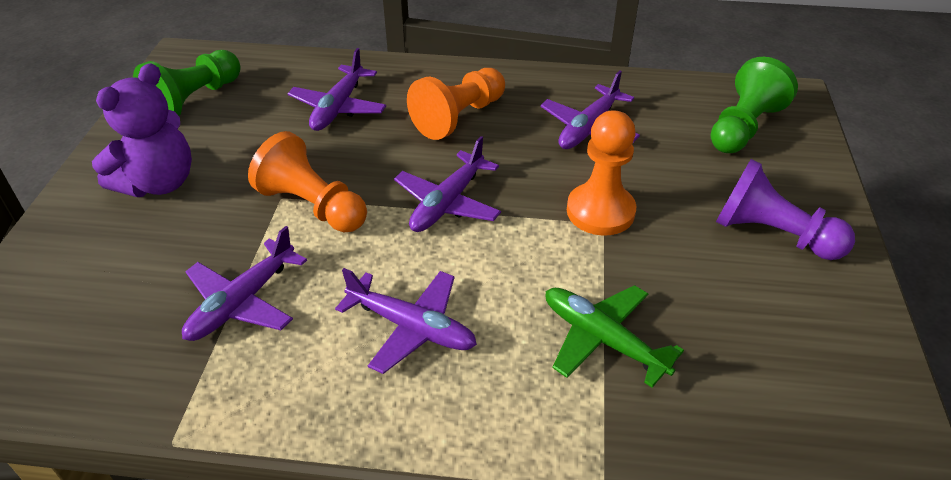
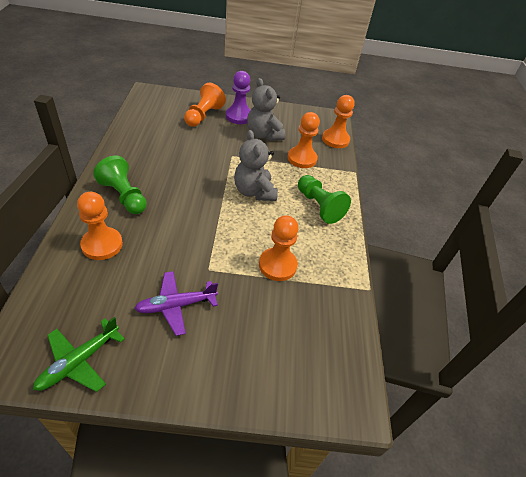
grey teddy bear: 0 -> 2
orange pawn: 3 -> 5
purple plane: 5 -> 1
purple teddy bear: 1 -> 0

